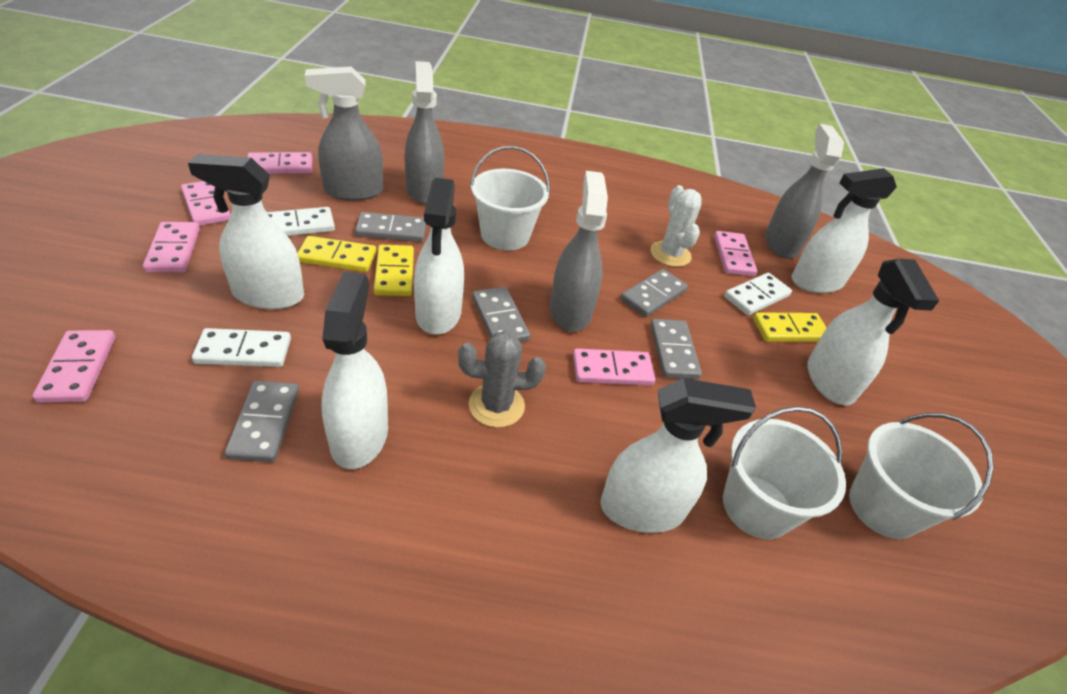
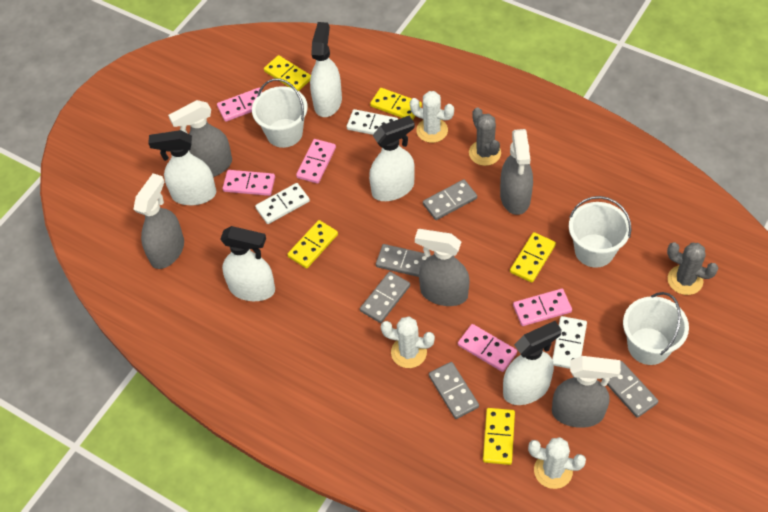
grey cactus: 1 -> 2
grey spray bottle: 4 -> 5
pink domino: 6 -> 5
white cactus: 1 -> 3
white spray bottle: 6 -> 5
yellow domino: 3 -> 5

